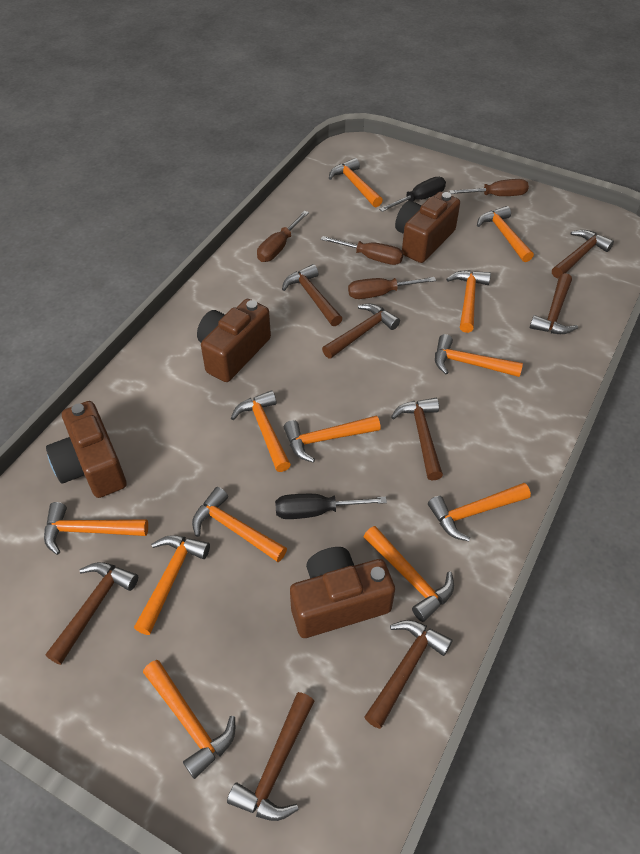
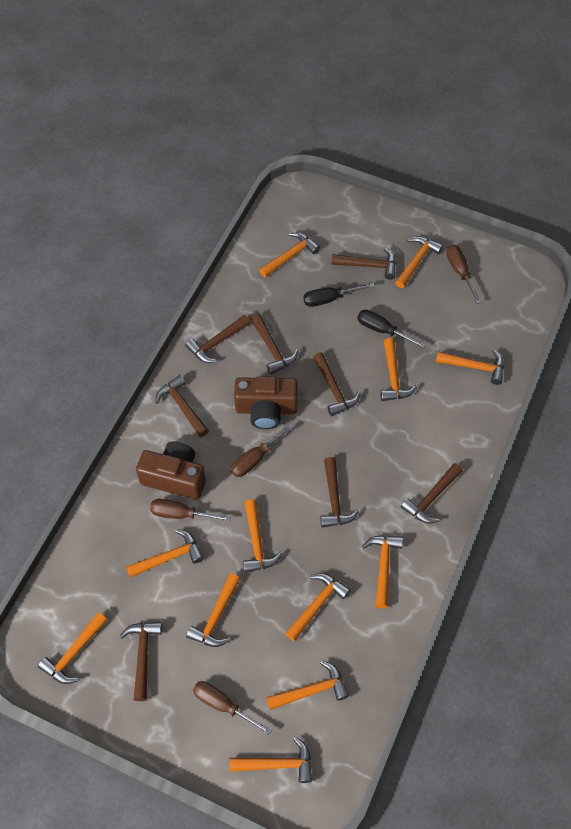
brown camera: 4 -> 2

